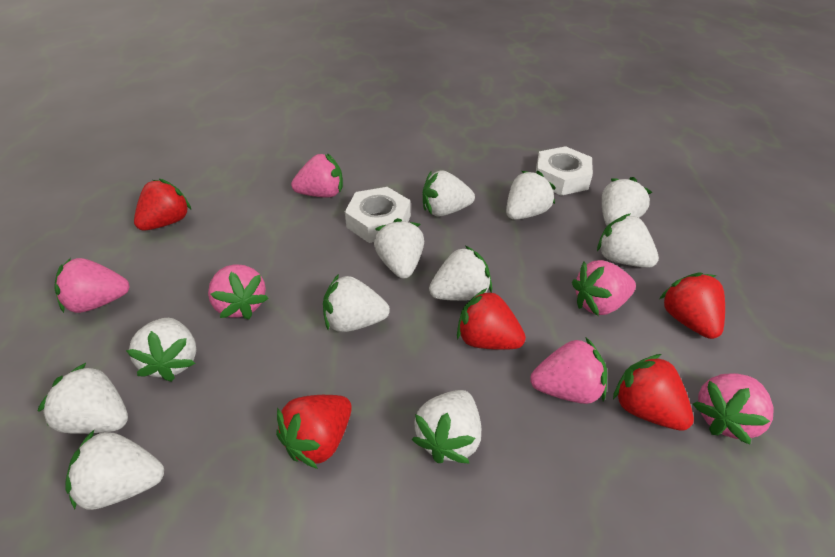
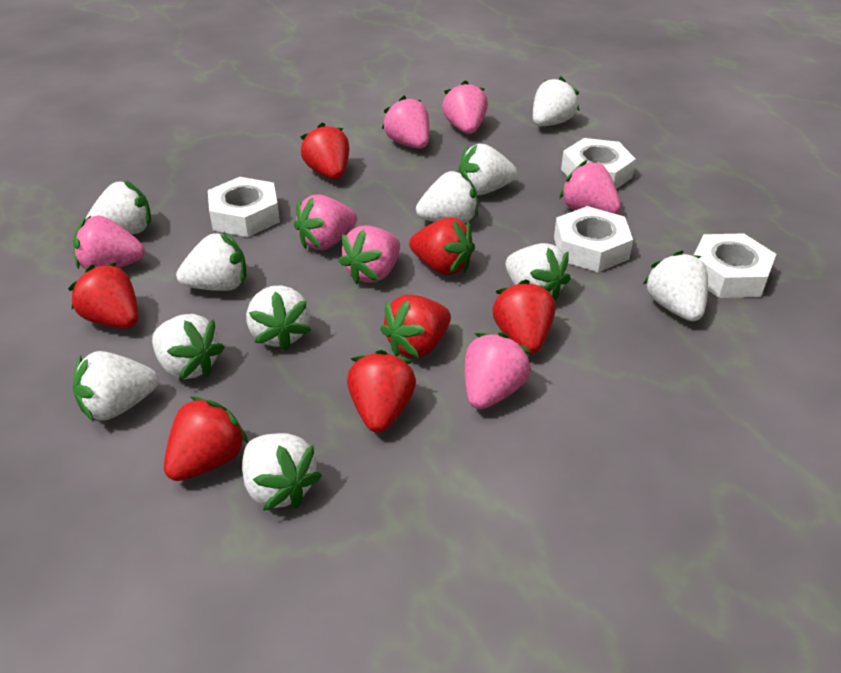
pink strawberry: 6 -> 7
red strawberry: 5 -> 7
white nut: 2 -> 4

